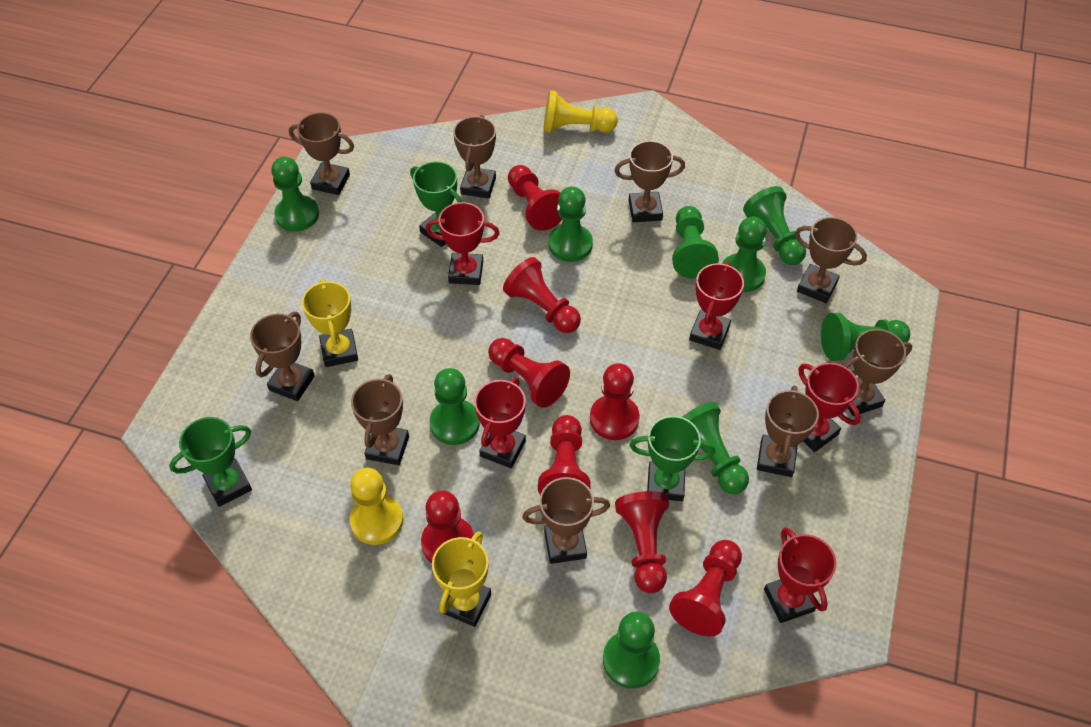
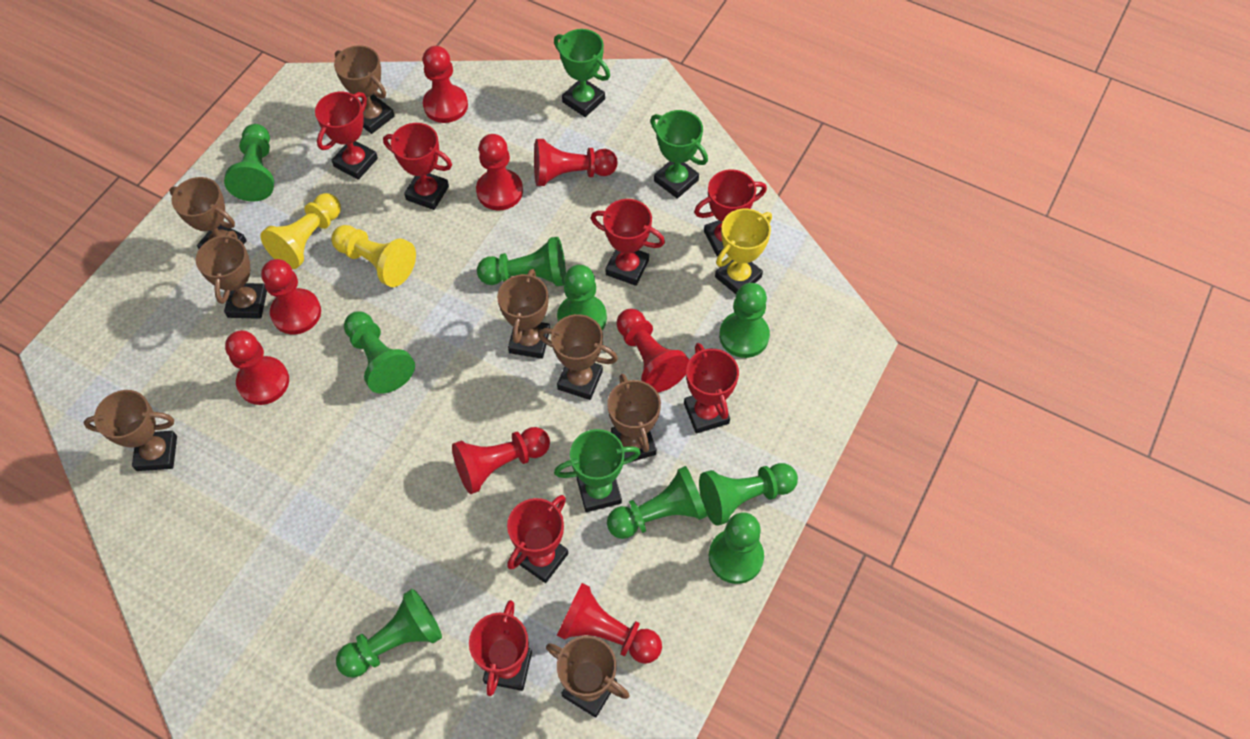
brown trophy: 9 -> 8
red trophy: 5 -> 7
yellow trophy: 2 -> 1

